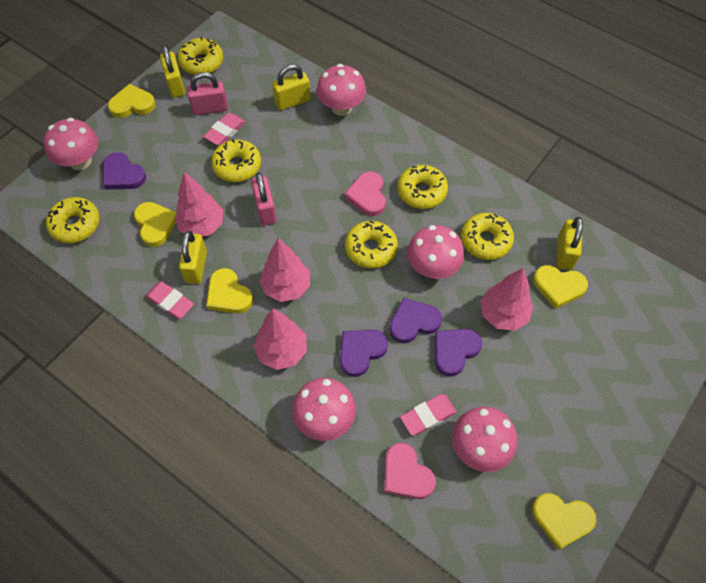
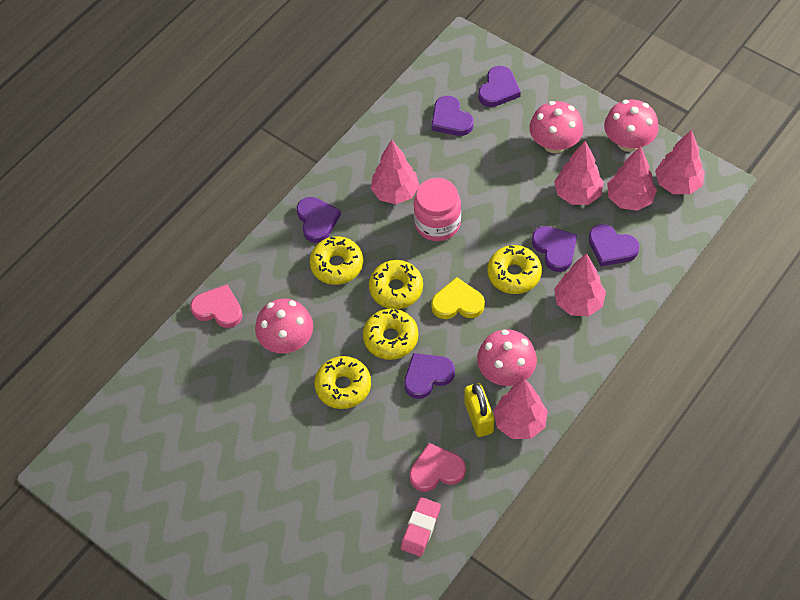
pink eraser: 3 -> 1
pink jar: 0 -> 1
pink mushroom: 5 -> 4
pink padlock: 2 -> 0
pink tree: 4 -> 6
purple heart: 4 -> 6
yellow donut: 6 -> 5
yellow heart: 5 -> 1
yellow padlock: 4 -> 1

